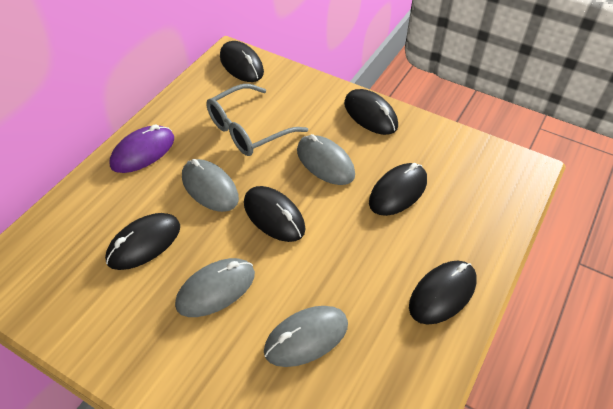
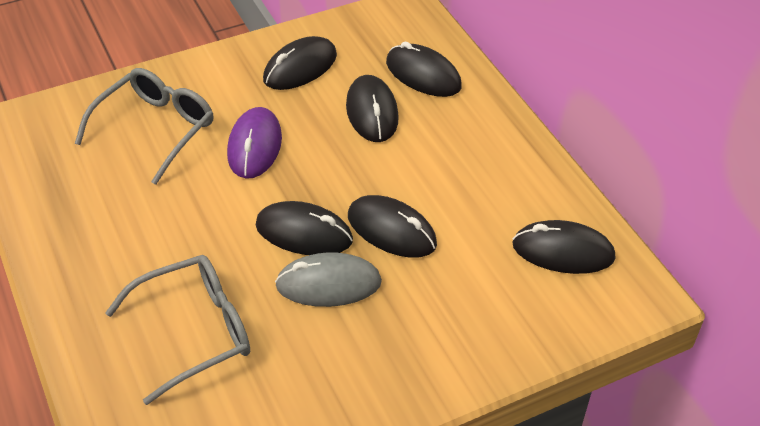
grey glasses: 1 -> 2
grey mouse: 4 -> 1

